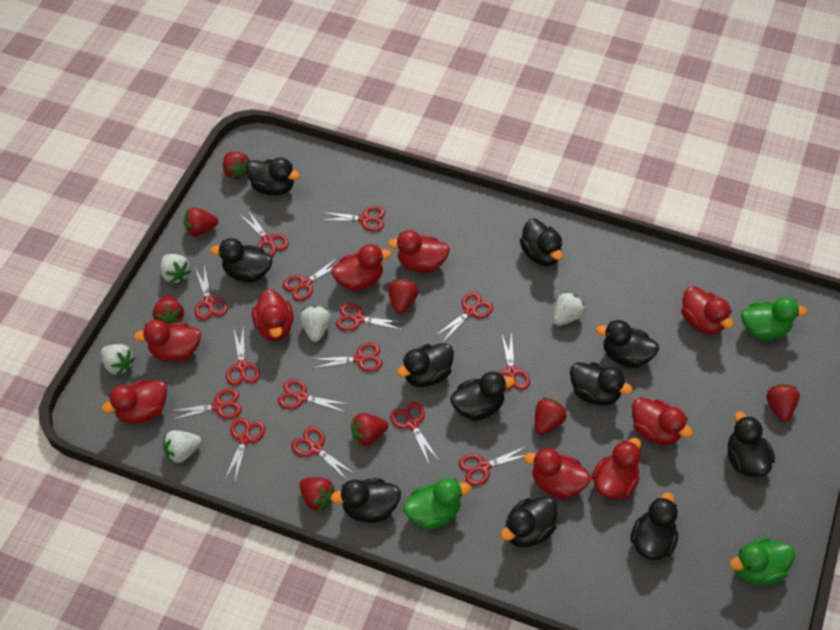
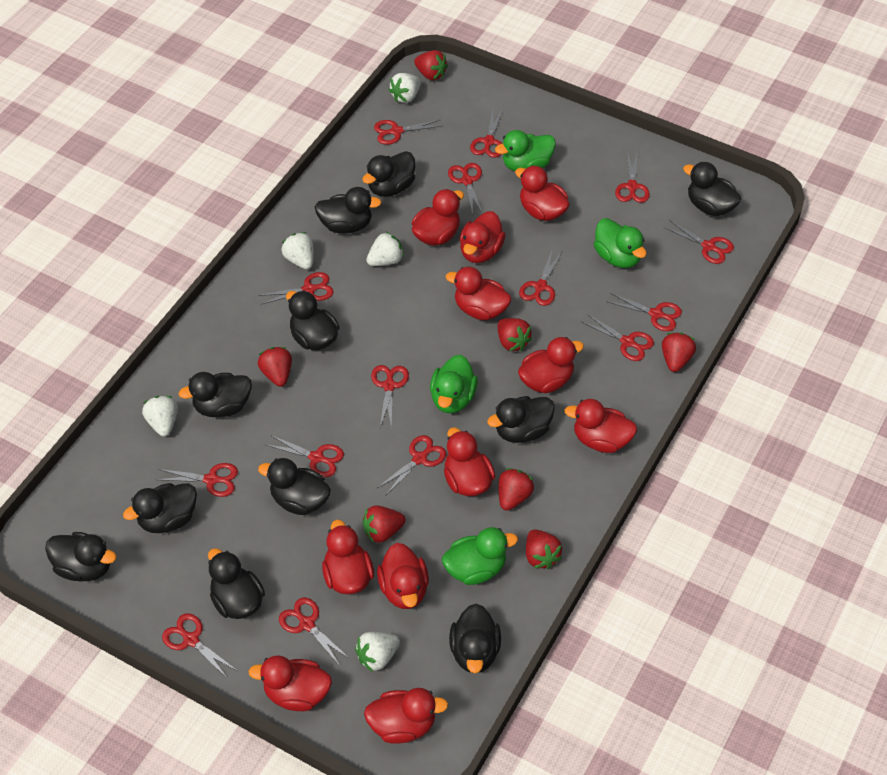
green duck: 3 -> 4
red duck: 9 -> 11
red strawberry: 8 -> 7

